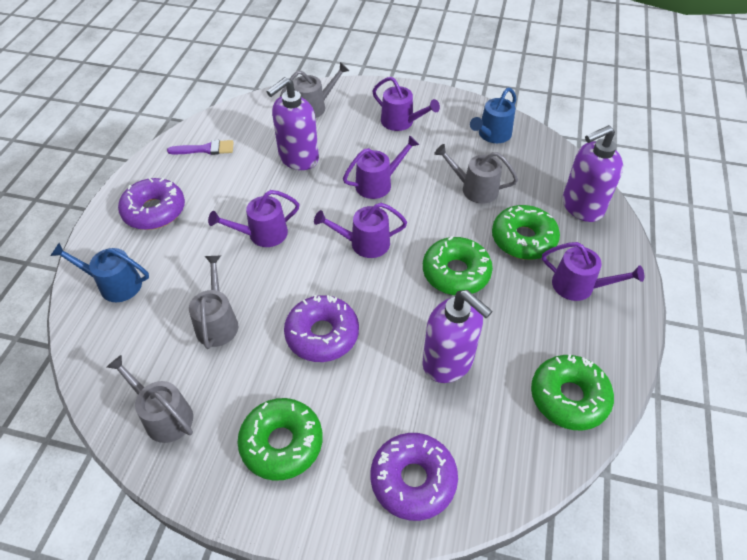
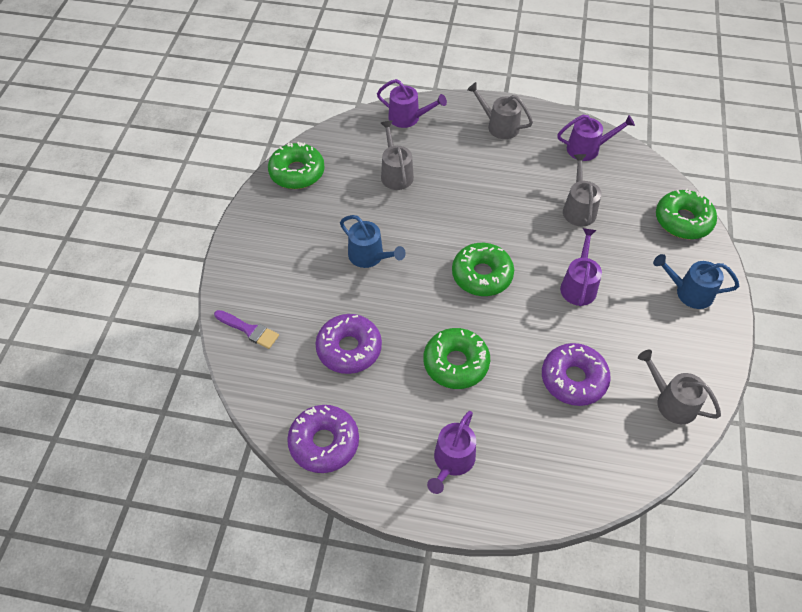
purple soap dispenser: 3 -> 0
purple watering can: 5 -> 4

